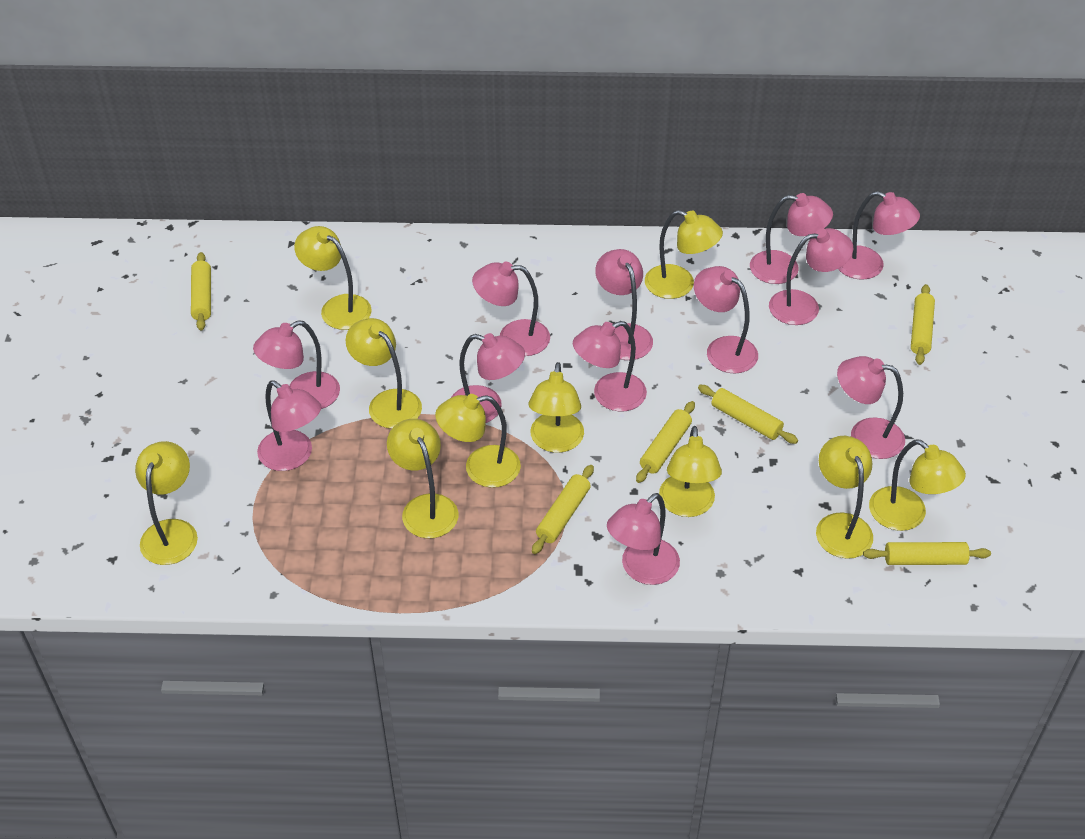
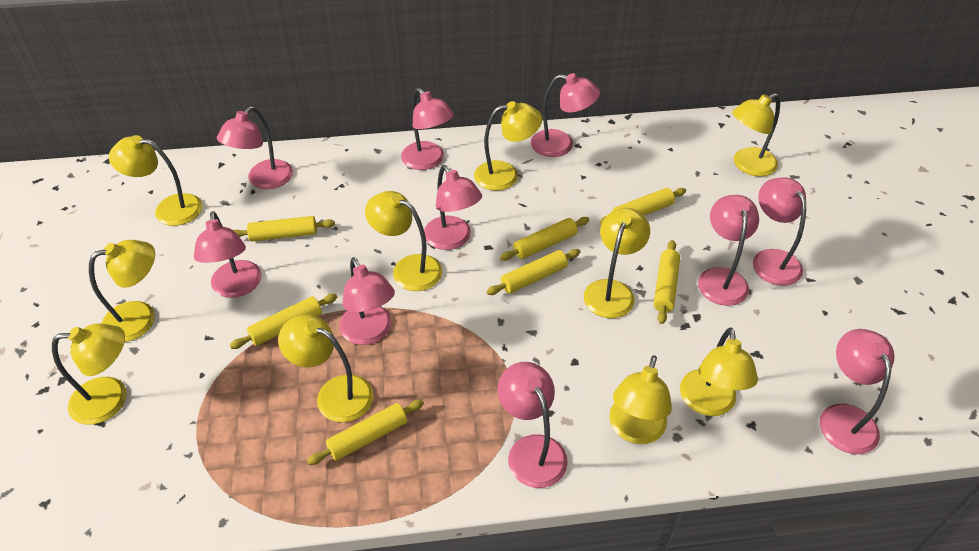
pink lamp: 12 -> 10
yellow rolling pin: 6 -> 7

